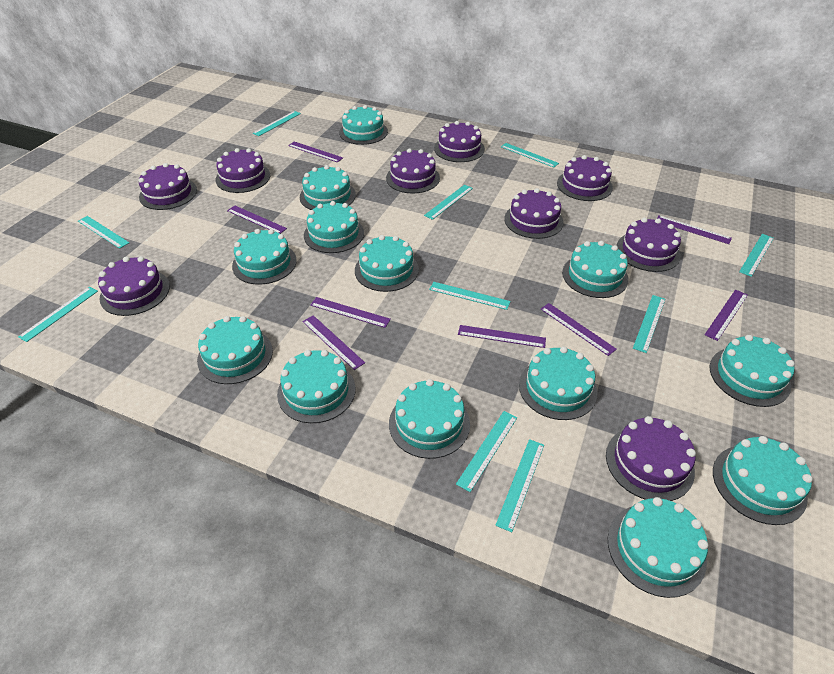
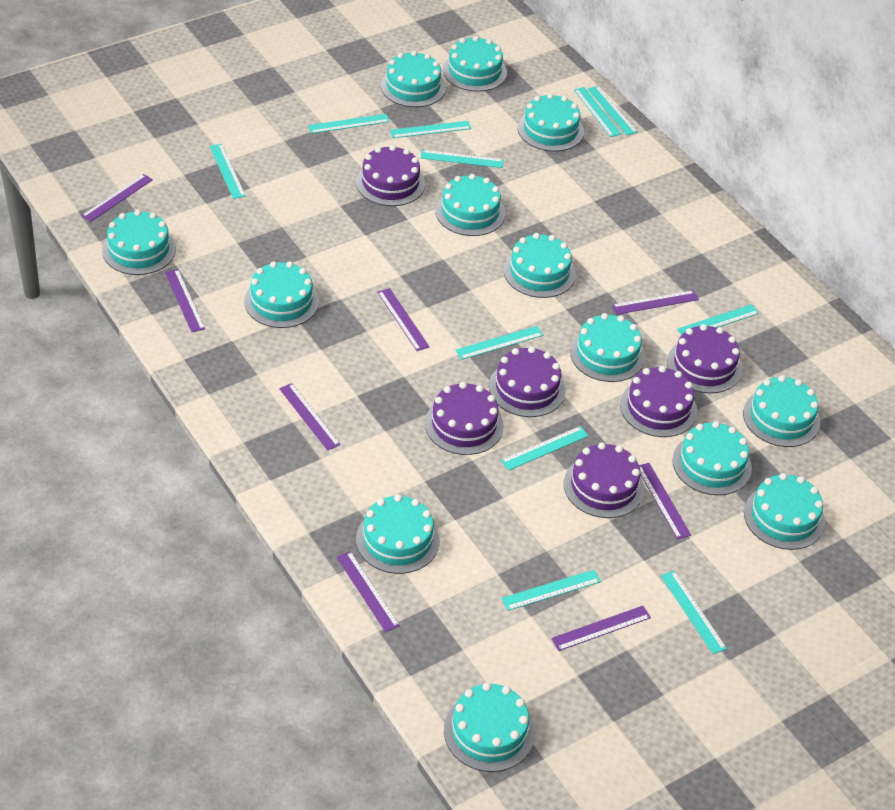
purple cake: 9 -> 6
turquoise ruler: 10 -> 11

